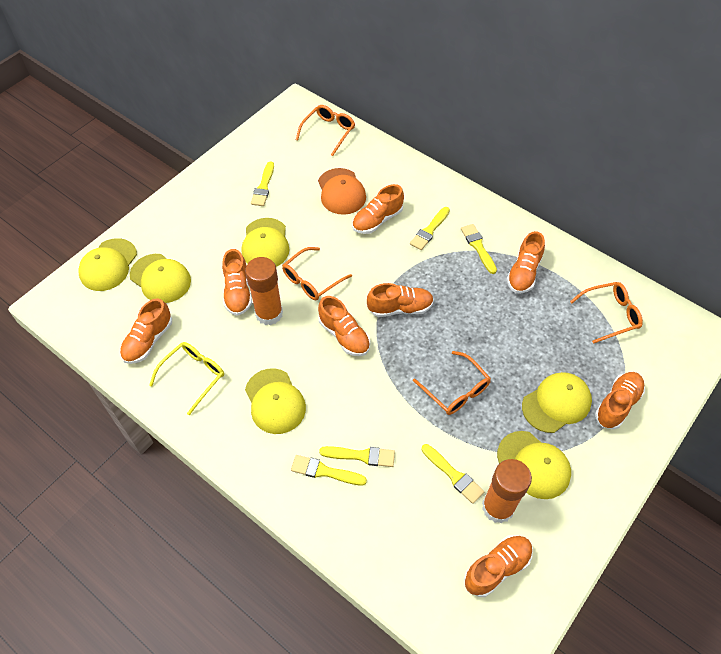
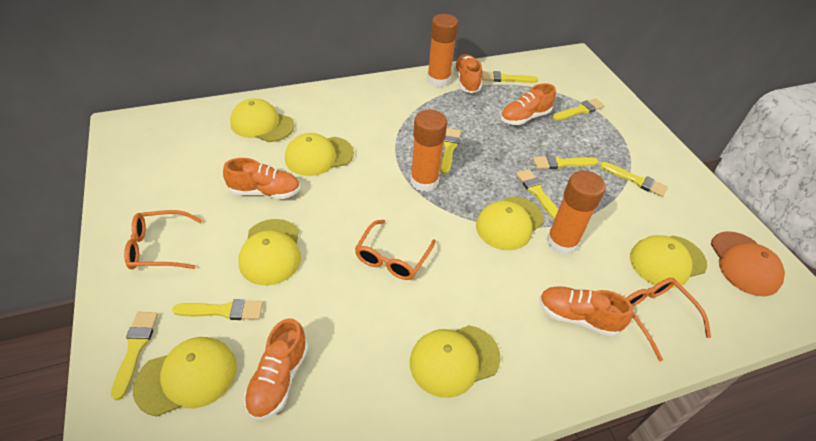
orange glasses: 4 -> 3
orange glue stick: 2 -> 3
orange shoe: 8 -> 5
yellow brush: 6 -> 8
yellow cap: 6 -> 7
yellow glasses: 1 -> 0

